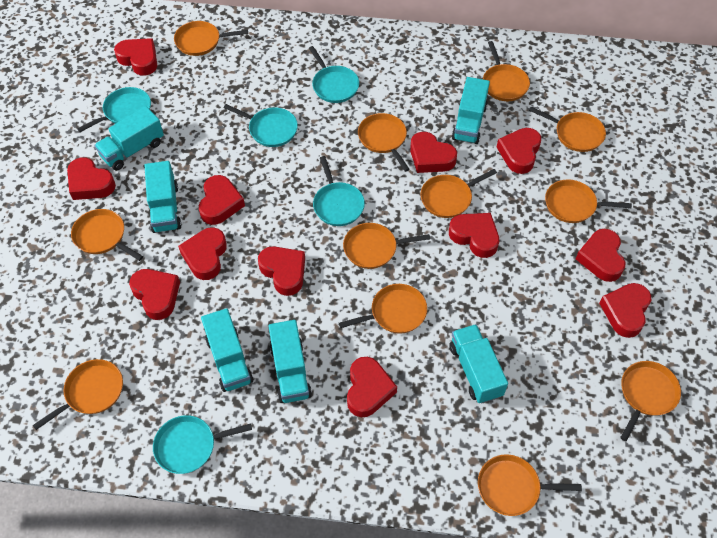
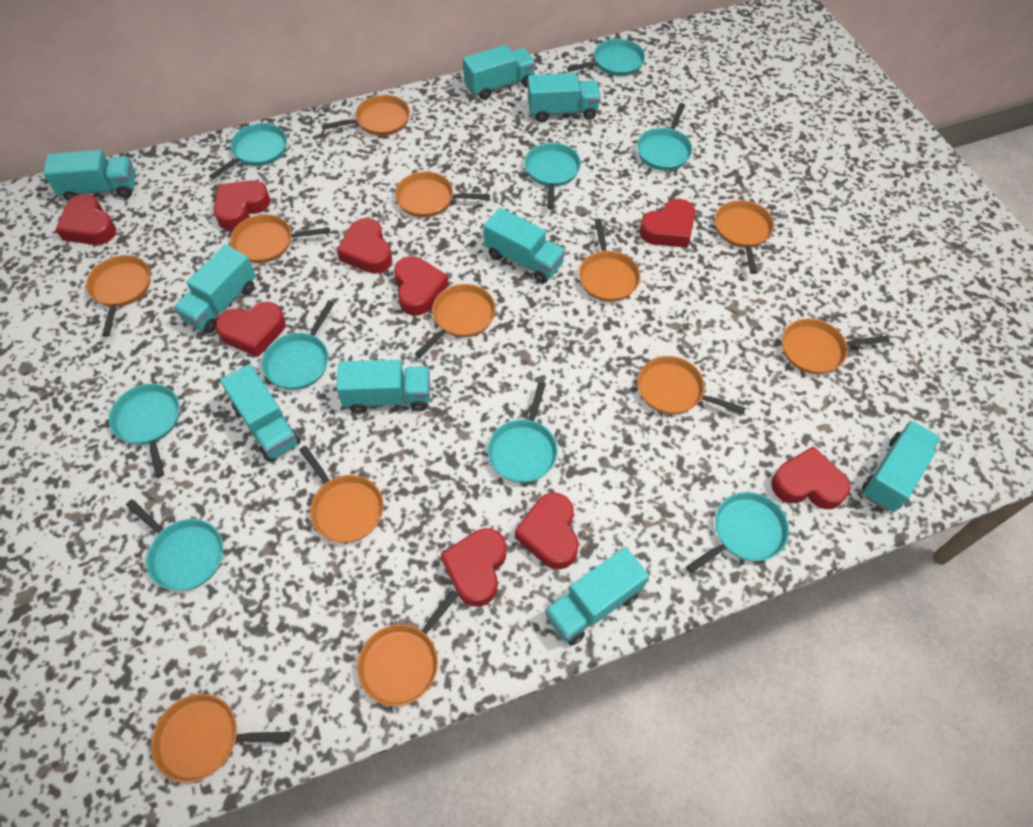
red heart: 12 -> 9
turquoise pan: 5 -> 9
turquoise truck: 6 -> 9

